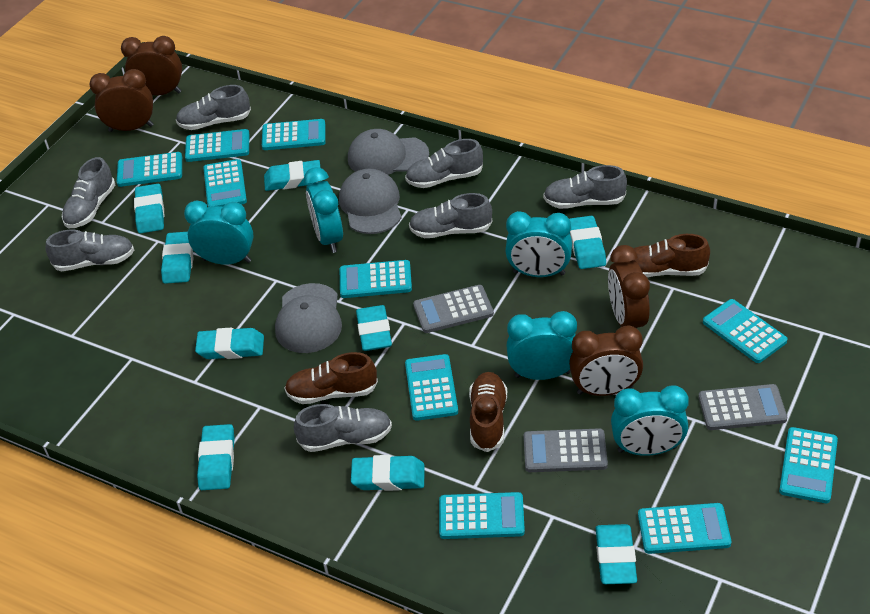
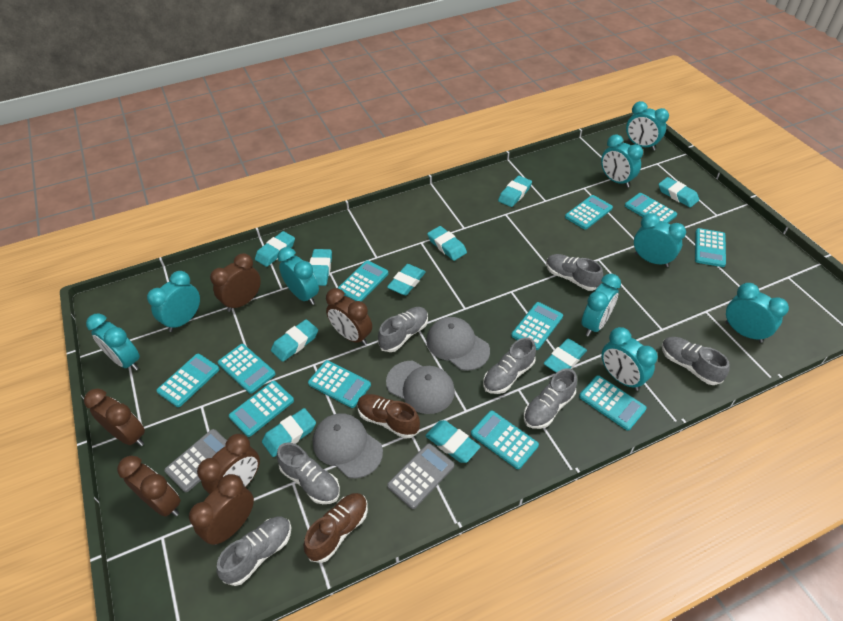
brown clock: 4 -> 6
brown shoe: 3 -> 2
grey calculator: 3 -> 2
turquoise calculator: 10 -> 11
turquoise clock: 5 -> 9
turquoise eraser: 9 -> 10

